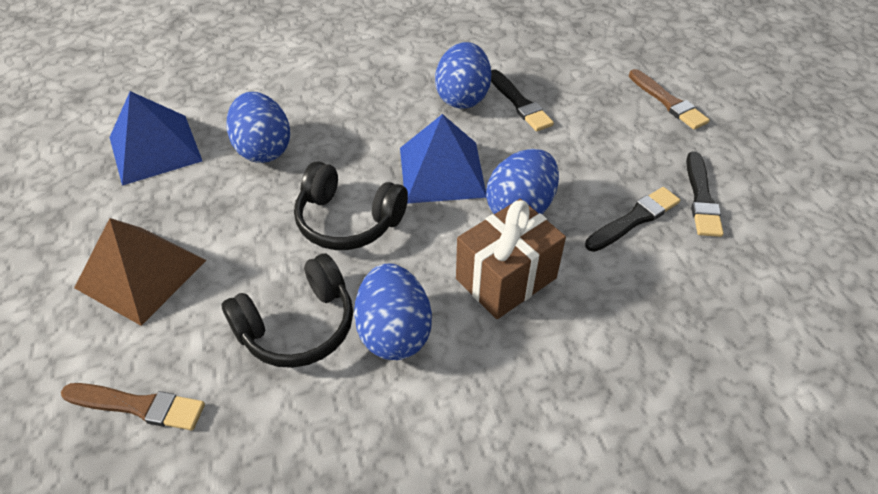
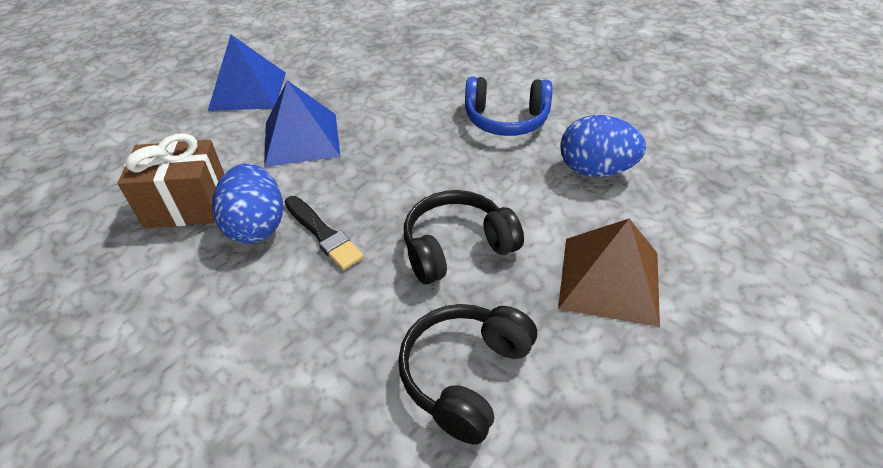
black brush: 3 -> 1
blue egg: 4 -> 2
blue headphones: 0 -> 1
brown brush: 2 -> 0

